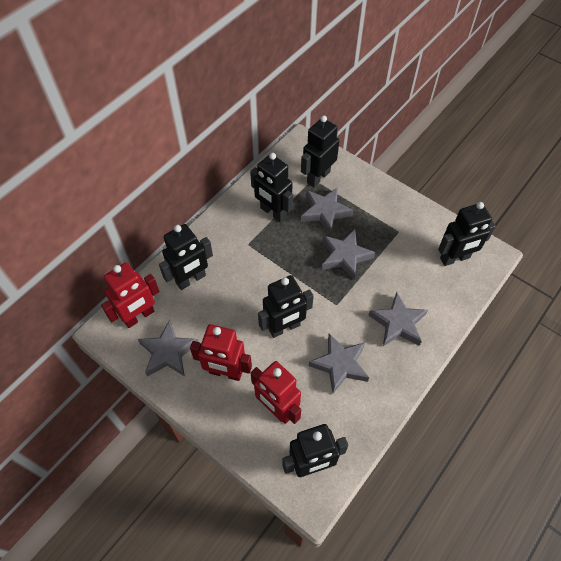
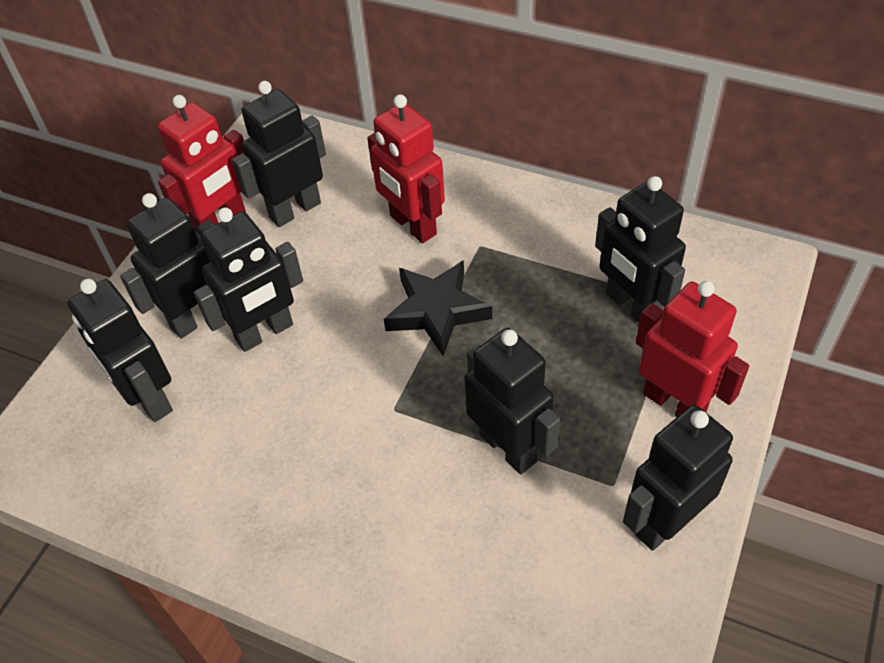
black robot: 6 -> 7
black star: 0 -> 1
grey star: 5 -> 0

